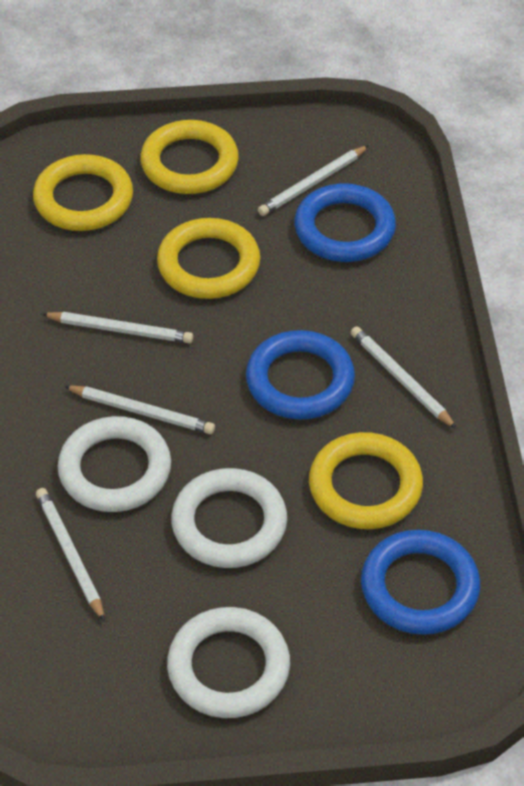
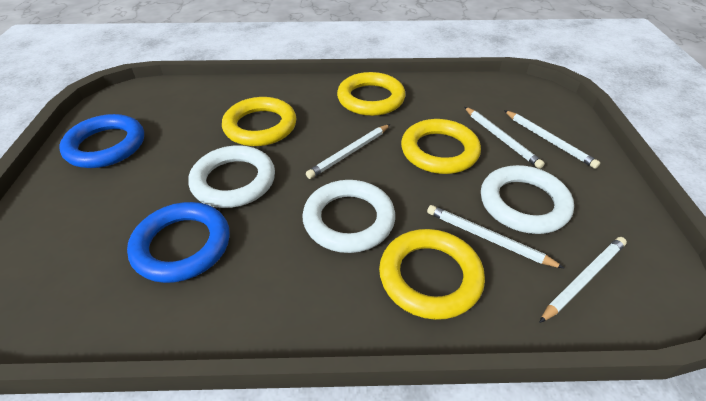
blue ring: 3 -> 2

